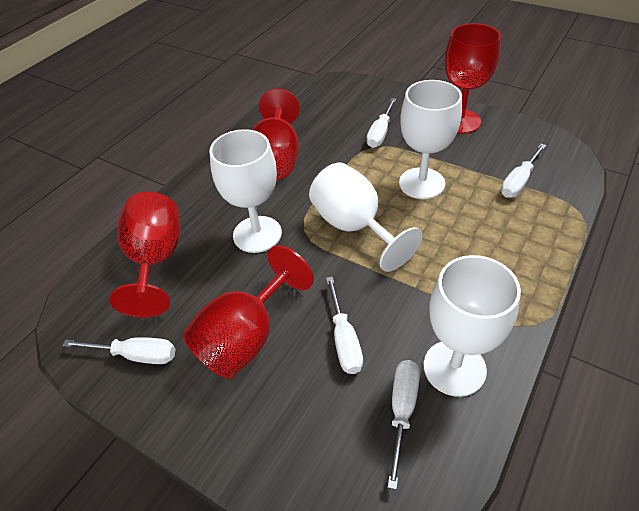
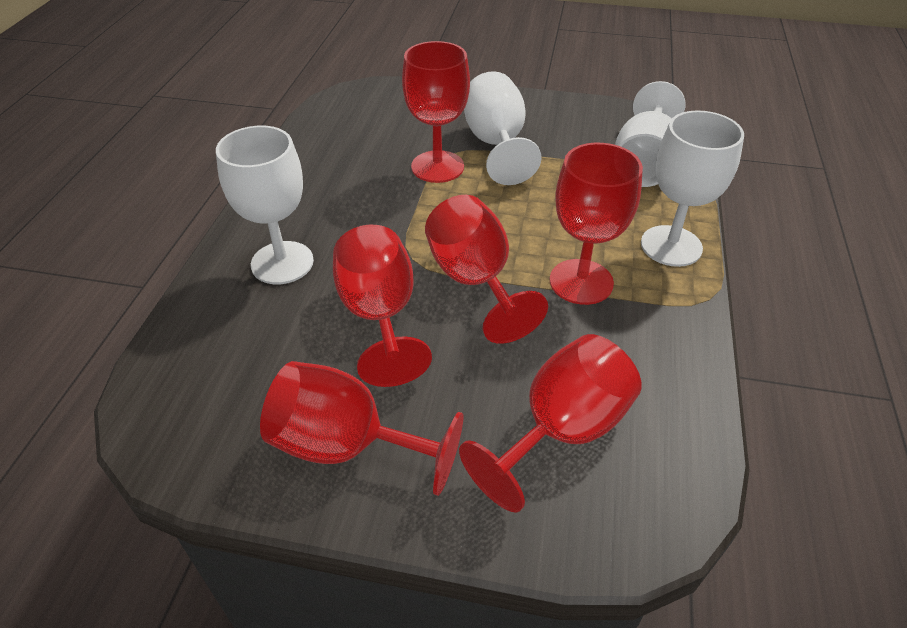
red goblet: 4 -> 6
white screwdriver: 5 -> 0

